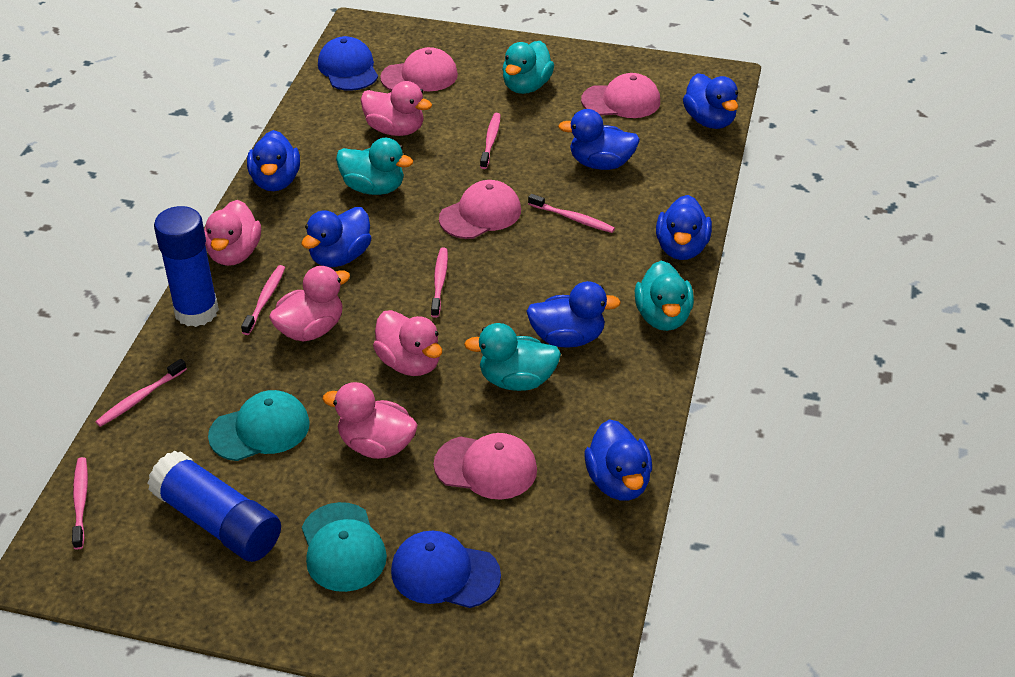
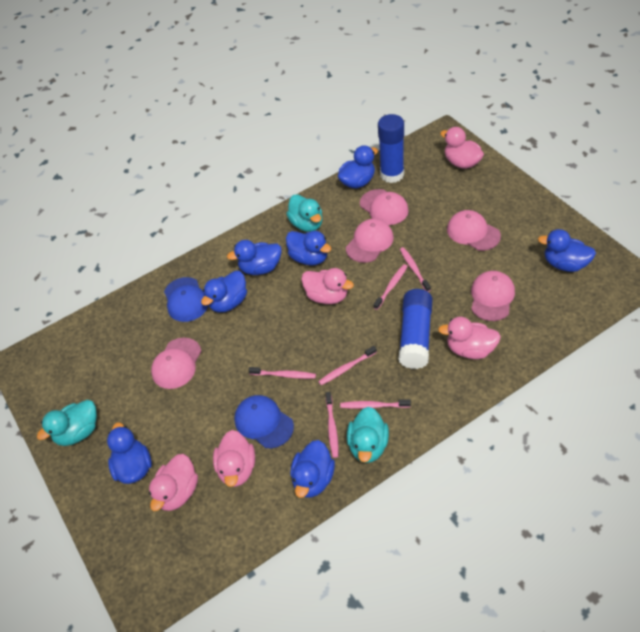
pink cap: 4 -> 5
turquoise cap: 2 -> 0
turquoise duck: 4 -> 3

